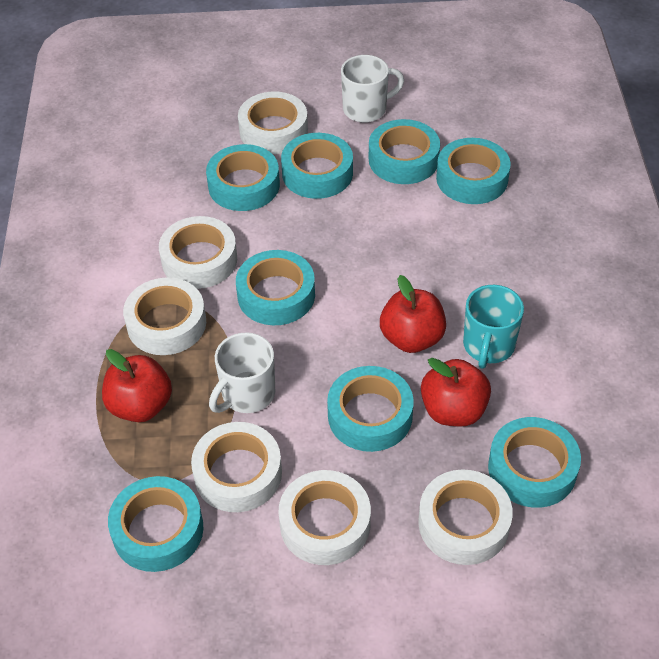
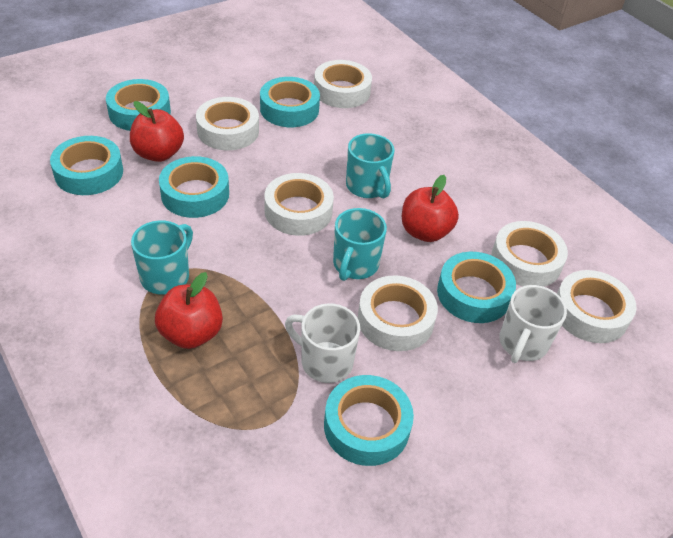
turquoise mug: 1 -> 3
turquoise tape: 8 -> 6

